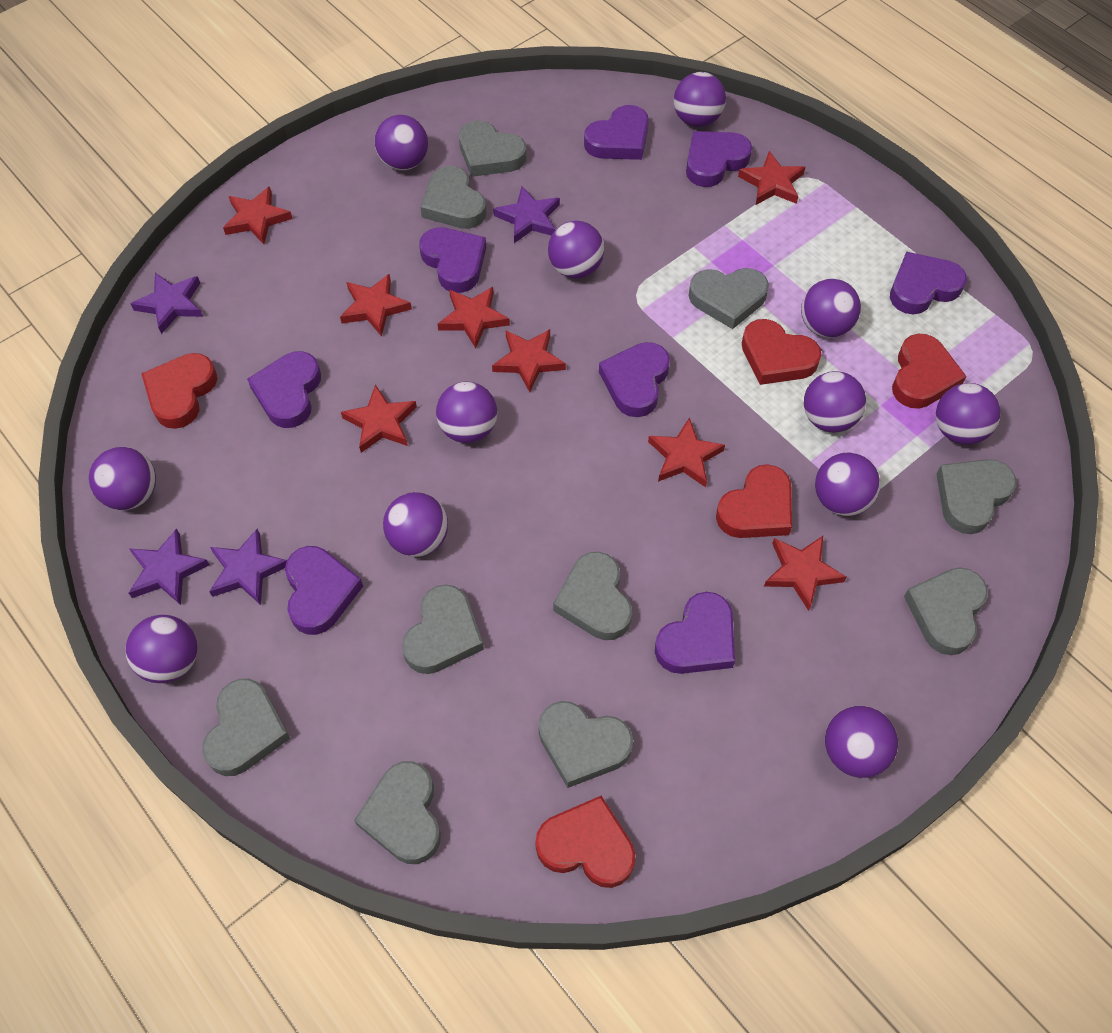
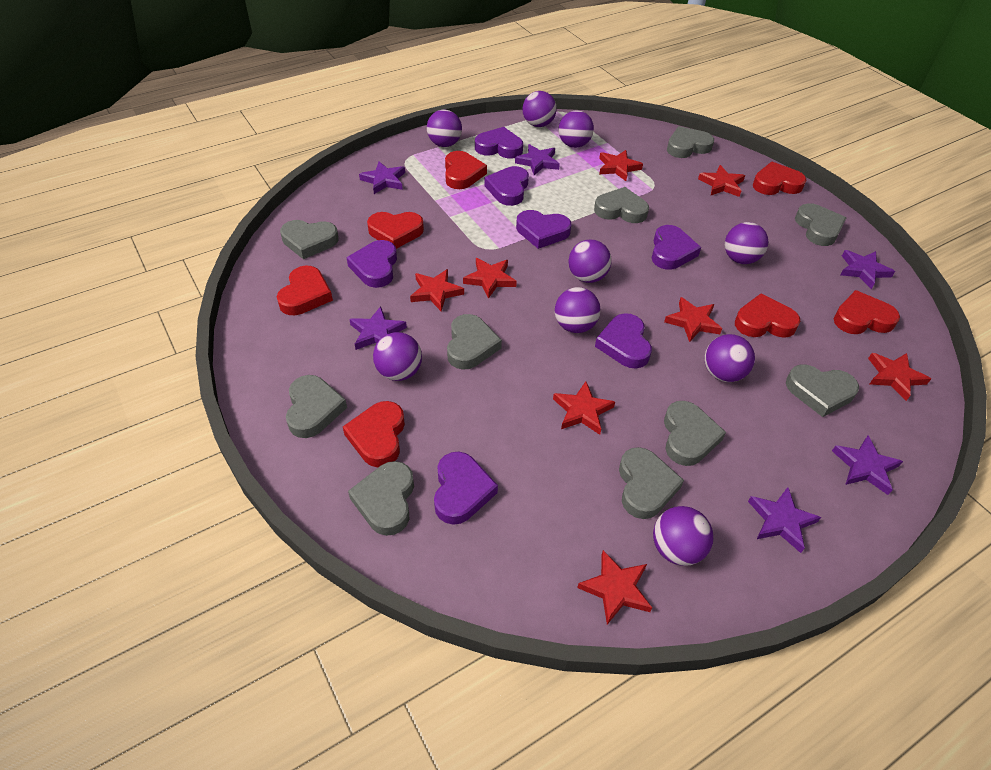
purple ball: 12 -> 9
purple heart: 8 -> 7
purple star: 4 -> 6
red heart: 5 -> 7

